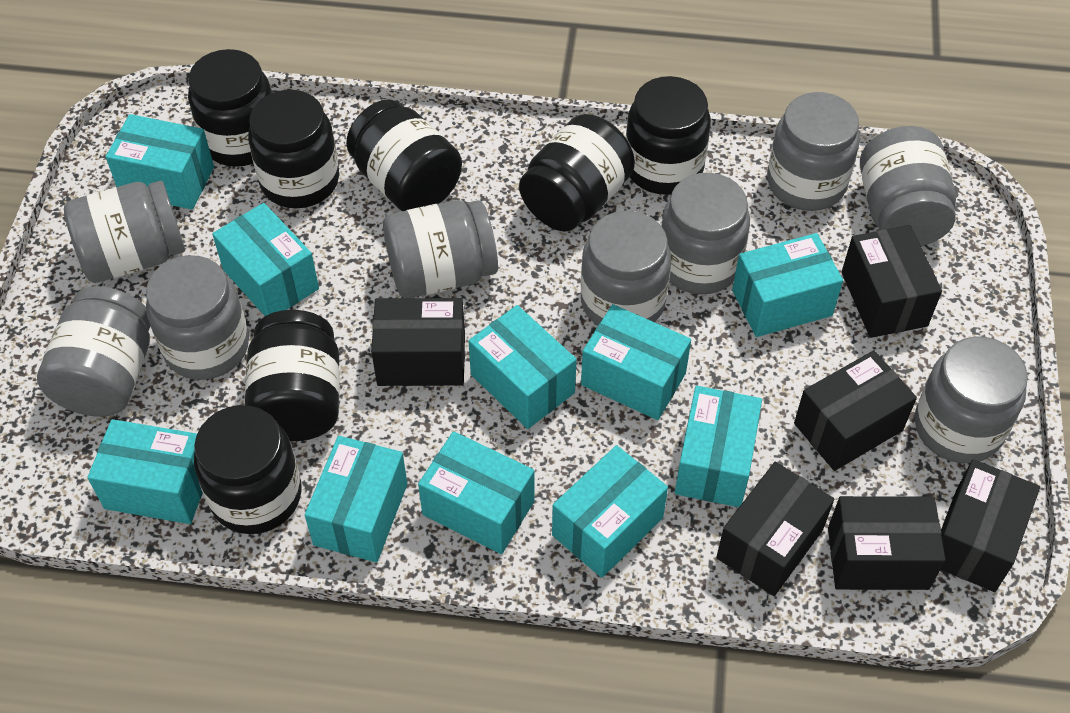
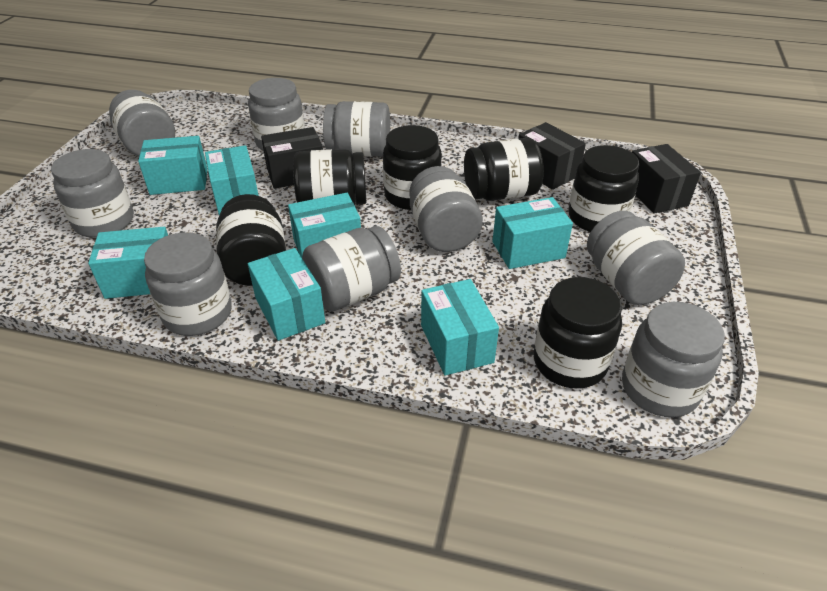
black box: 6 -> 3
black jar: 7 -> 6
turquoise box: 10 -> 7

